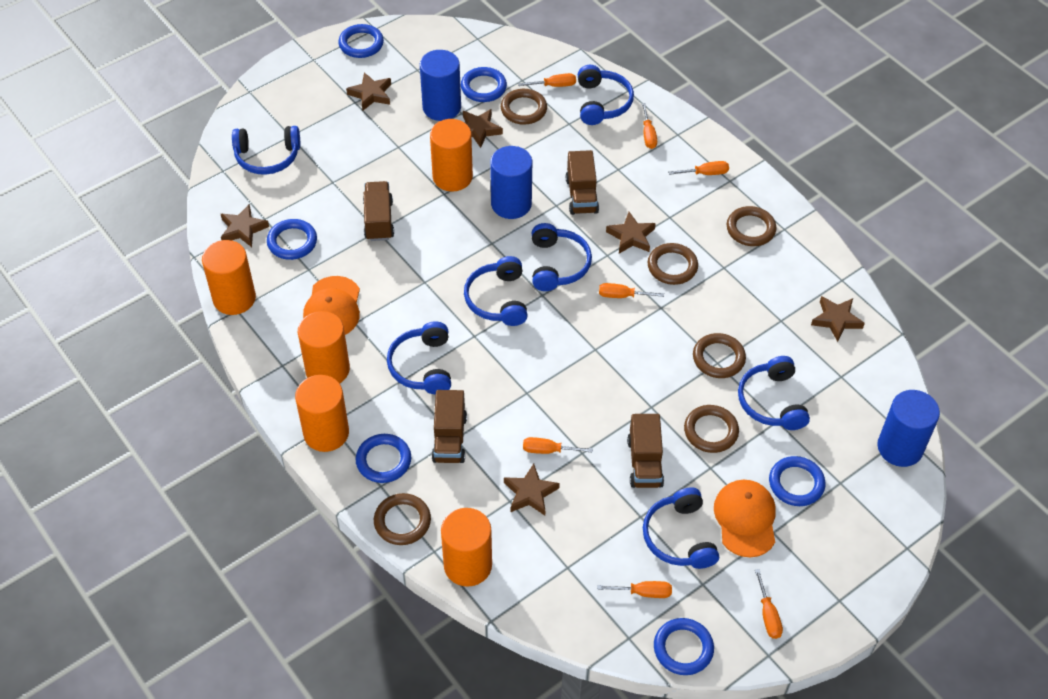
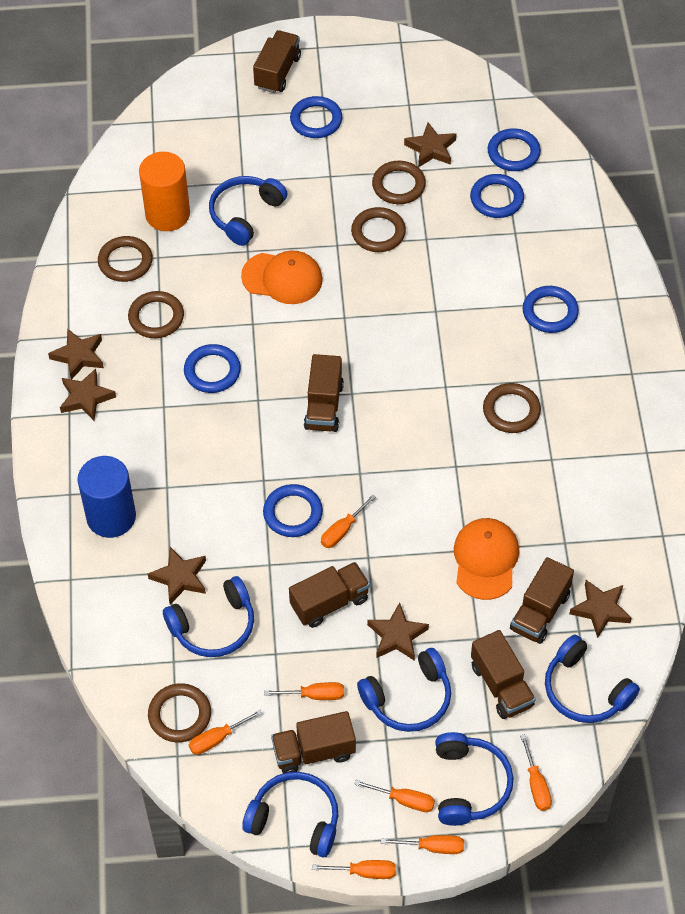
blue cylinder: 3 -> 1
blue headphones: 7 -> 6
brown truck: 4 -> 6
orange cylinder: 5 -> 1

